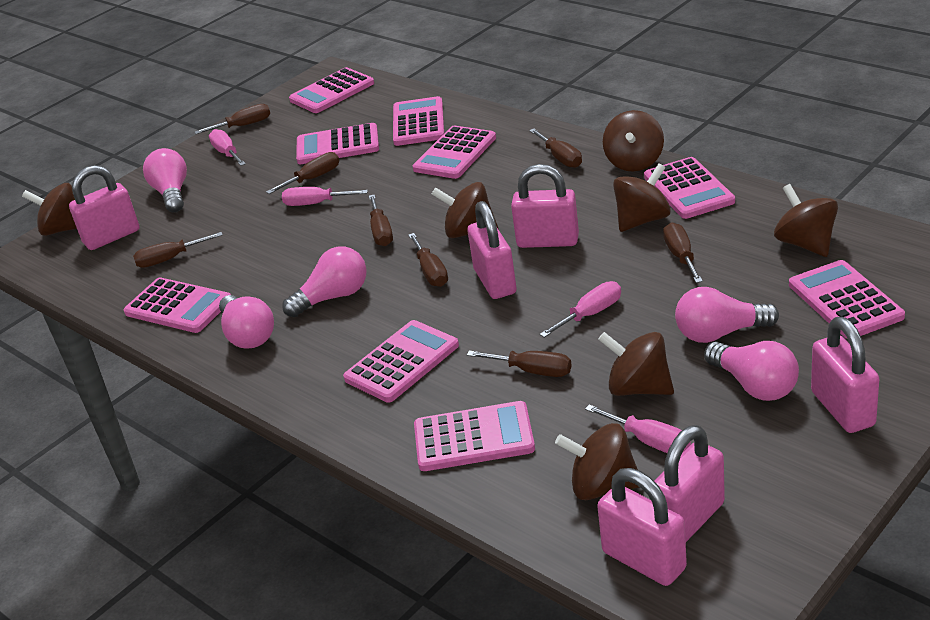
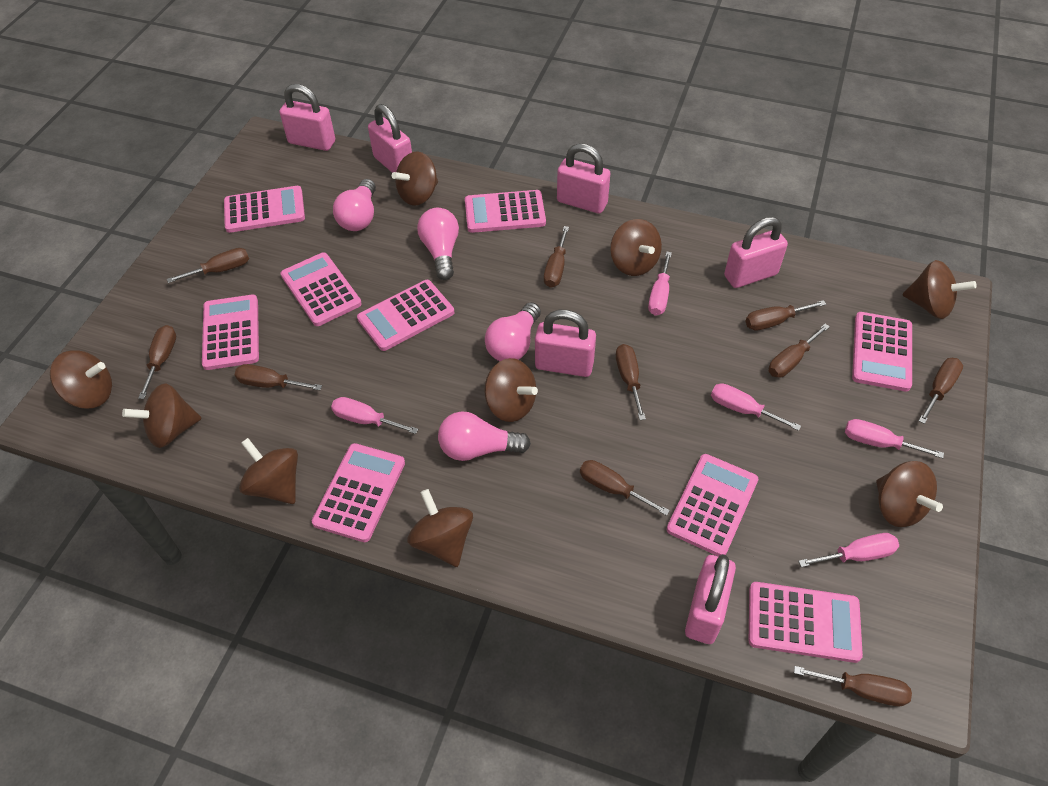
brown screwdriver: 8 -> 10
brown spinning top: 7 -> 9
pink light bulb: 5 -> 4
pink screwdriver: 4 -> 5

